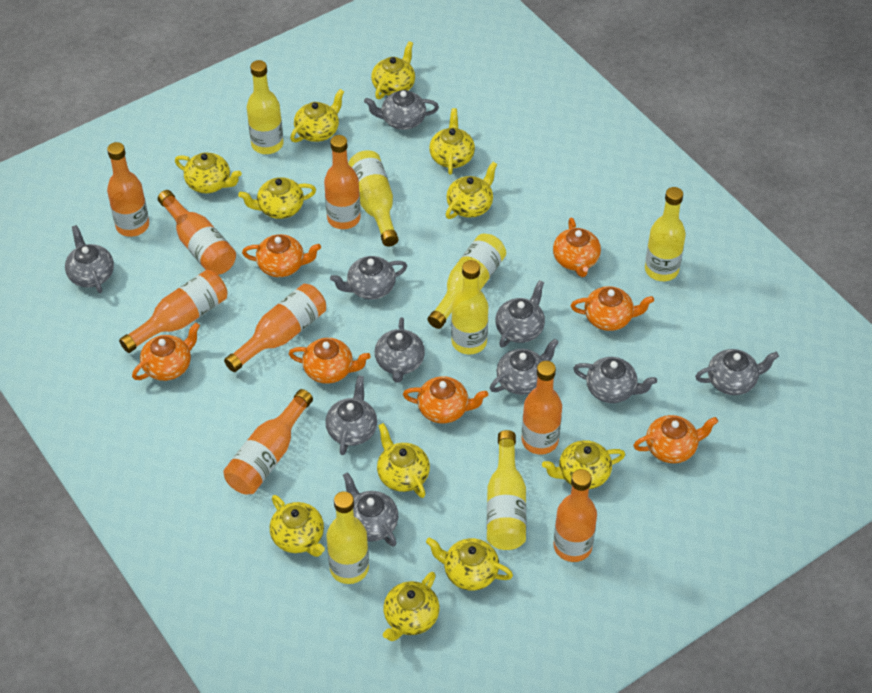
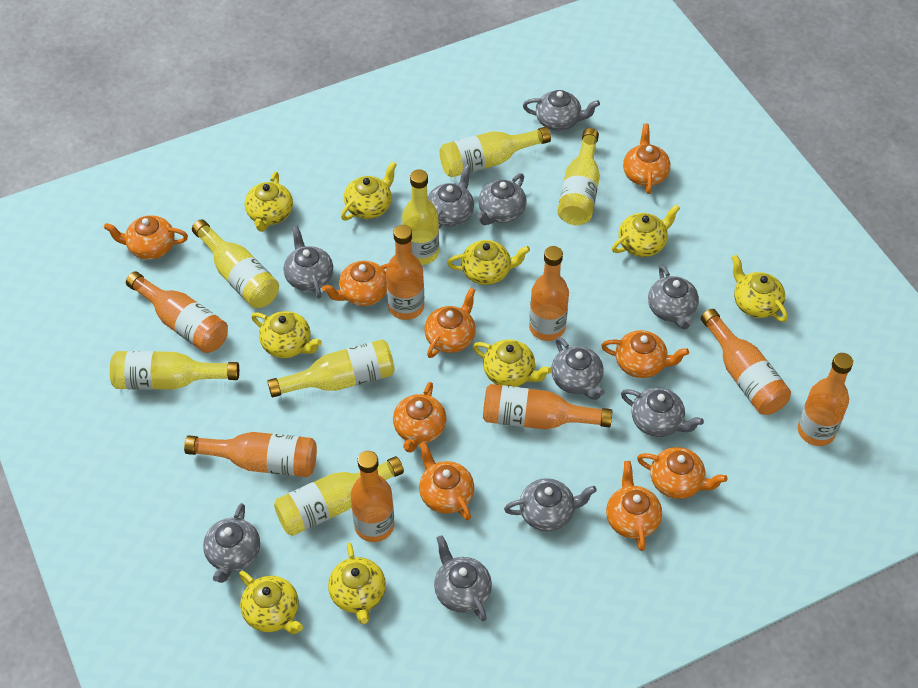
orange teapot: 7 -> 9
yellow teapot: 11 -> 9

